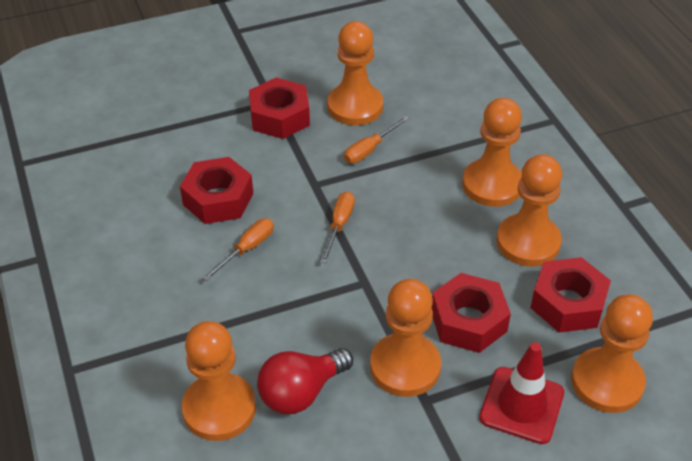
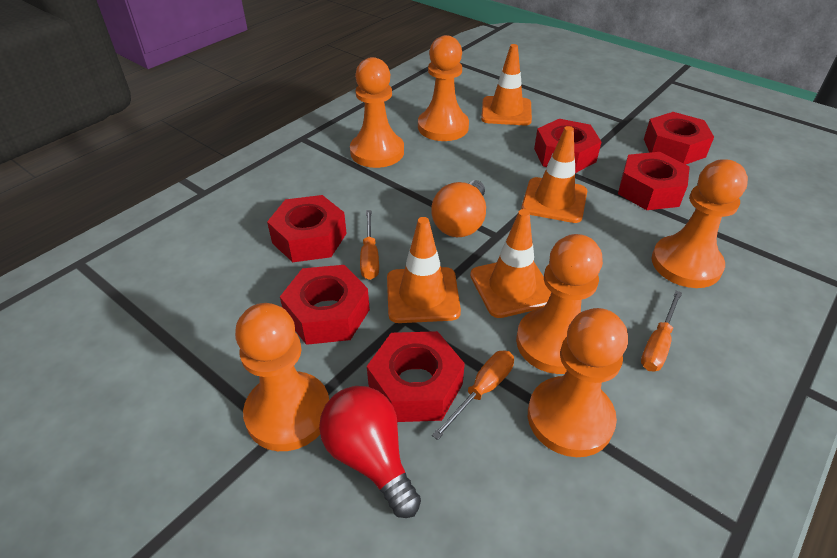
orange light bulb: 0 -> 1
orange traffic cone: 0 -> 4
red nut: 4 -> 6
red traffic cone: 1 -> 0

